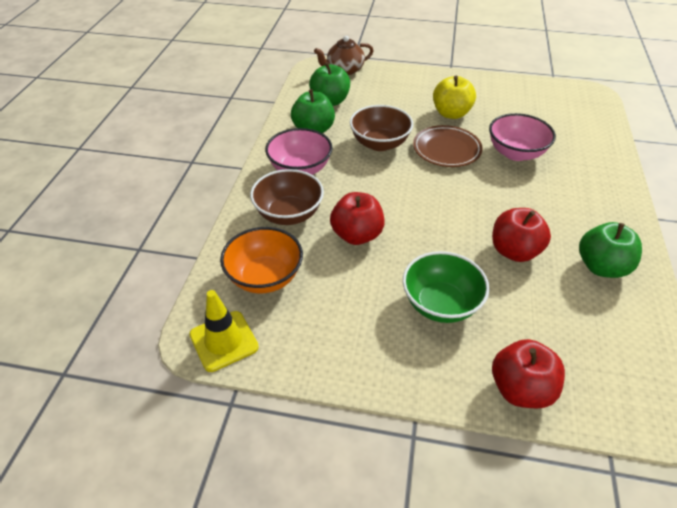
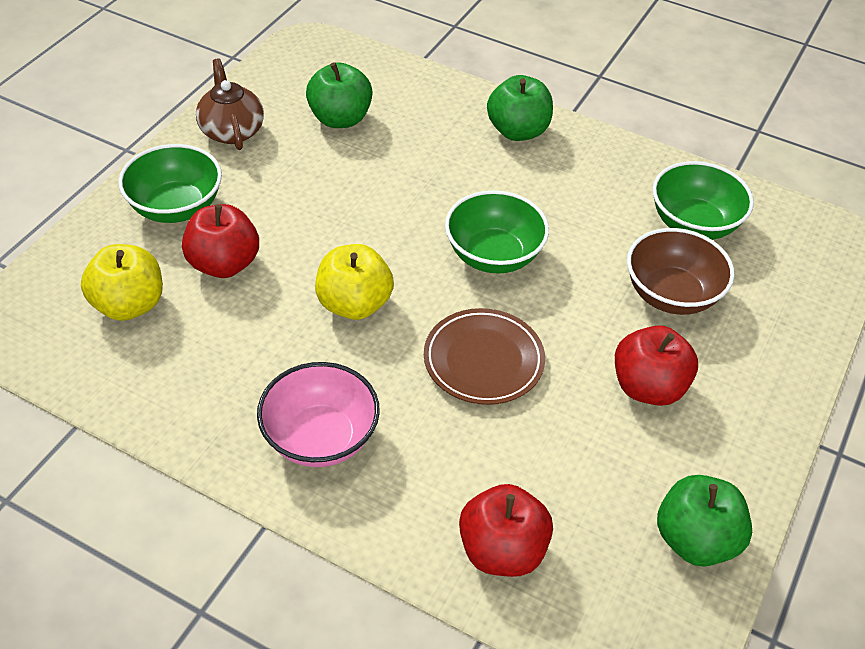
brown bowl: 2 -> 1
green bowl: 1 -> 3
orange bowl: 1 -> 0
pink bowl: 2 -> 1
yellow apple: 1 -> 2
yellow traffic cone: 1 -> 0

